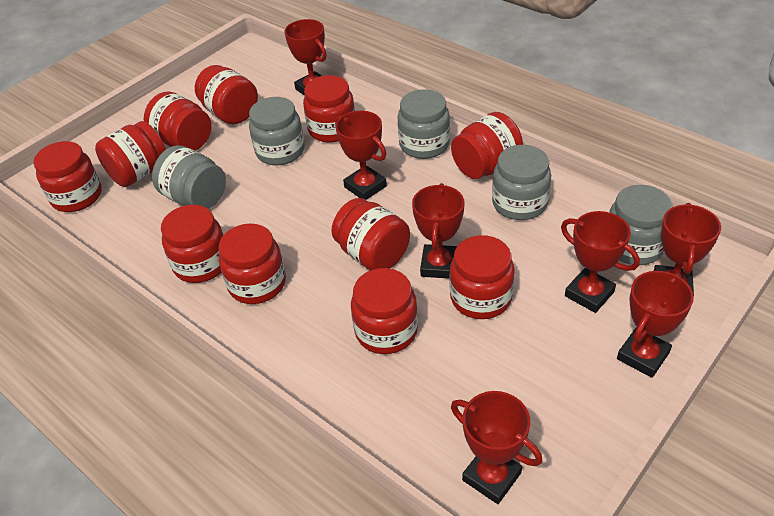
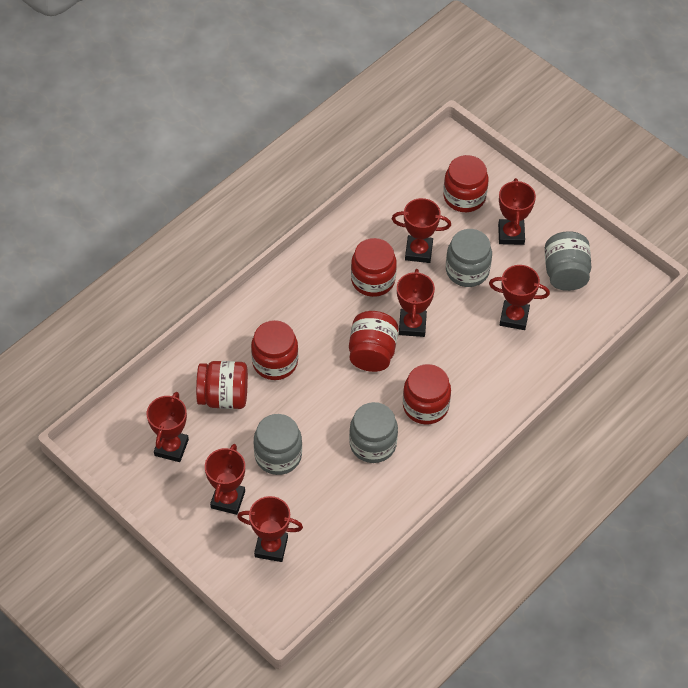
grey jar: 5 -> 4
red jar: 11 -> 6

